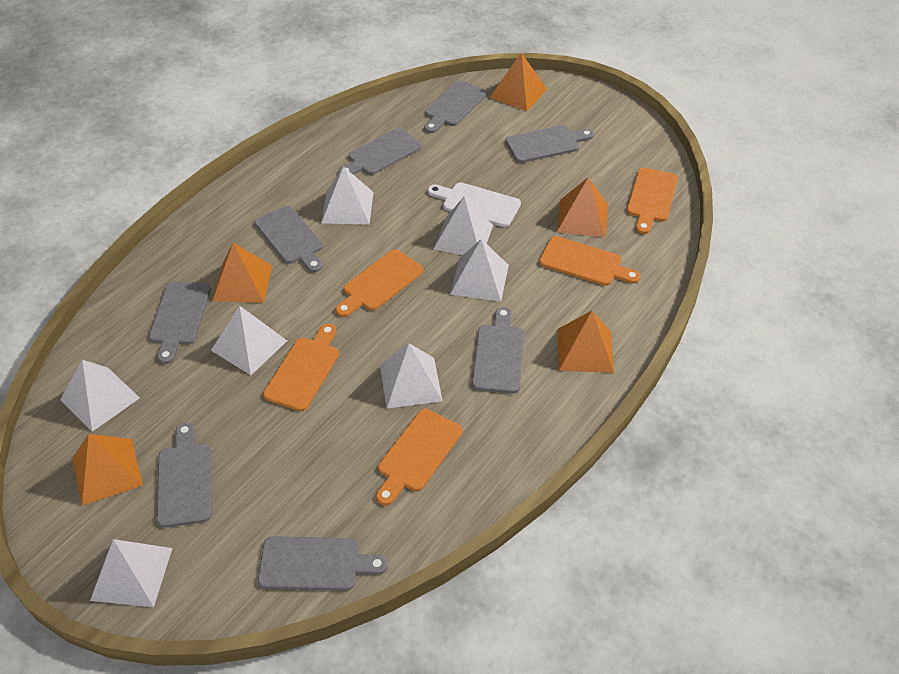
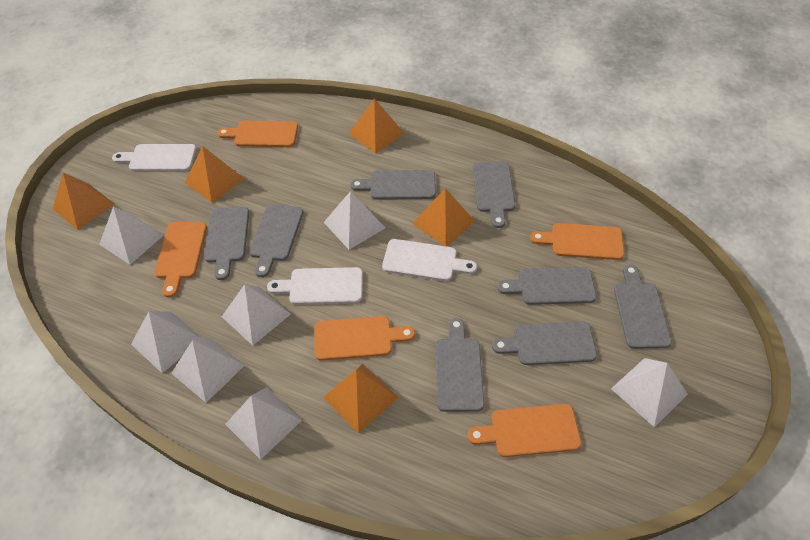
white cutting board: 1 -> 3

